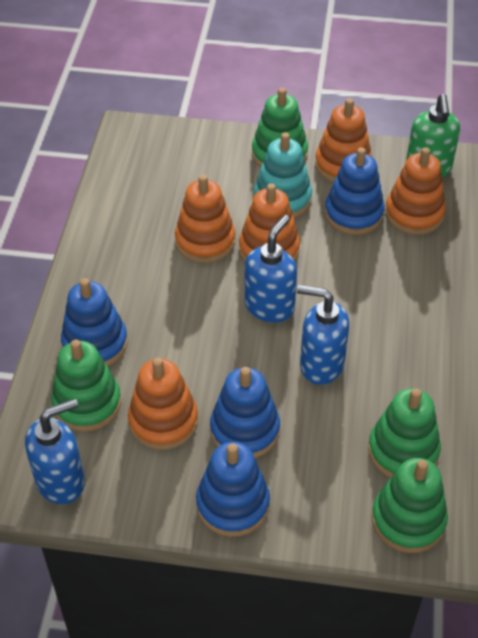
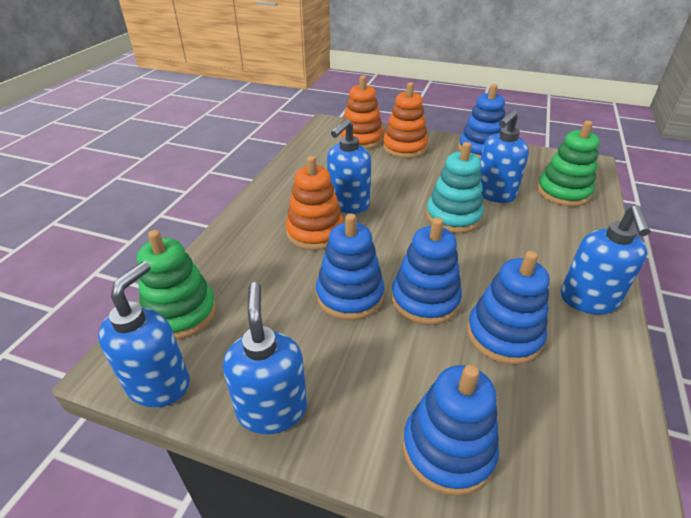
blue soap dispenser: 3 -> 5
blue stacking toy: 4 -> 5
green soap dispenser: 1 -> 0
green stacking toy: 4 -> 2
orange stacking toy: 5 -> 3

